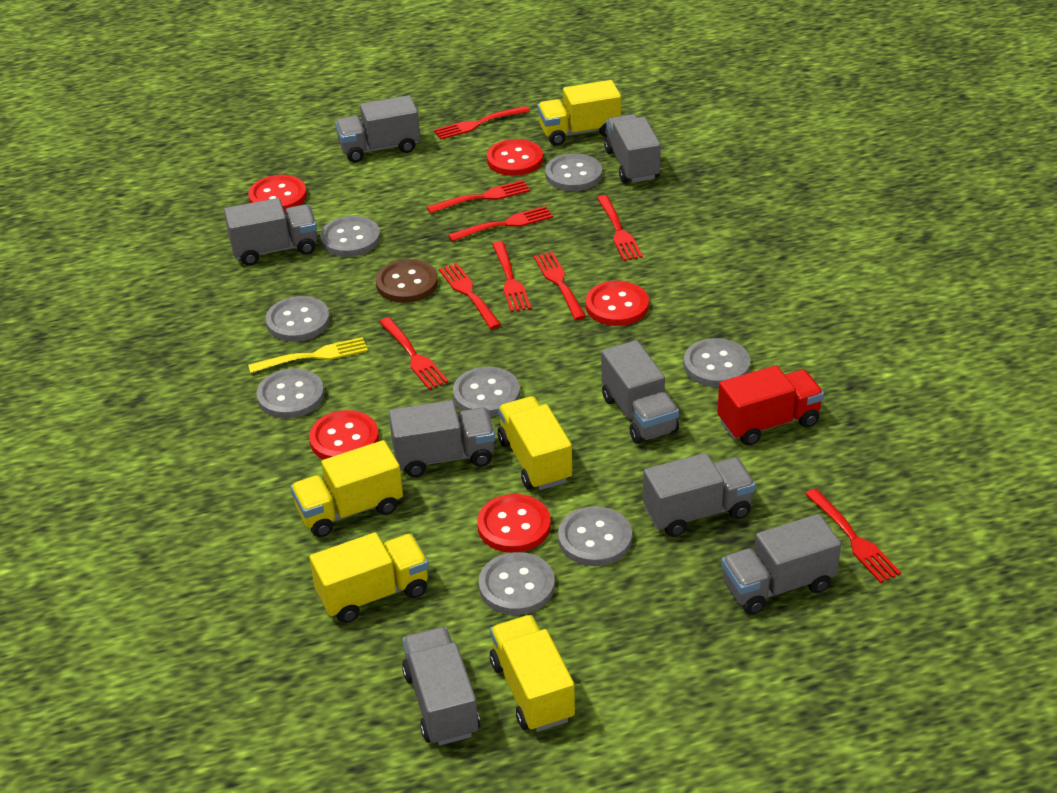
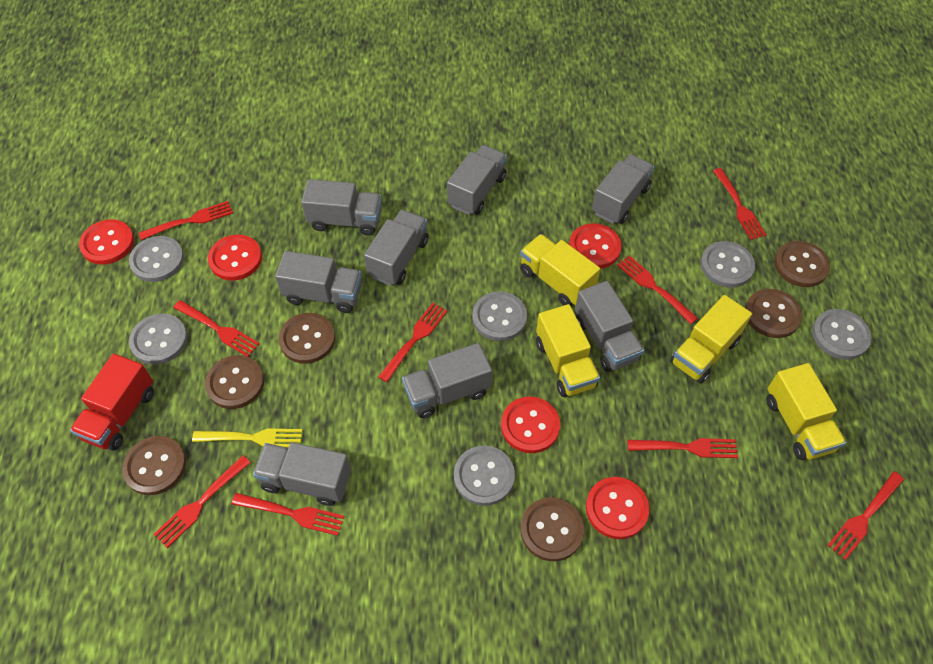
brown button: 1 -> 6
grey button: 8 -> 6
yellow truck: 5 -> 4

